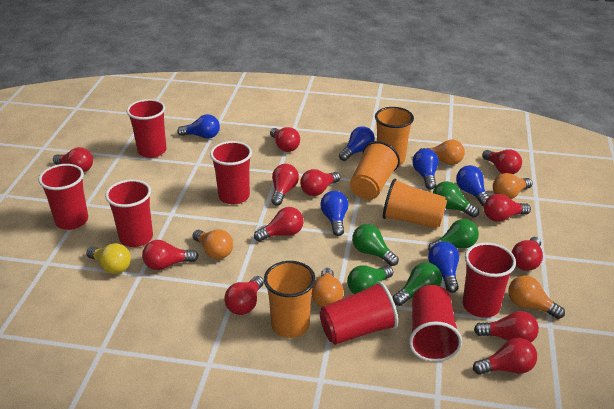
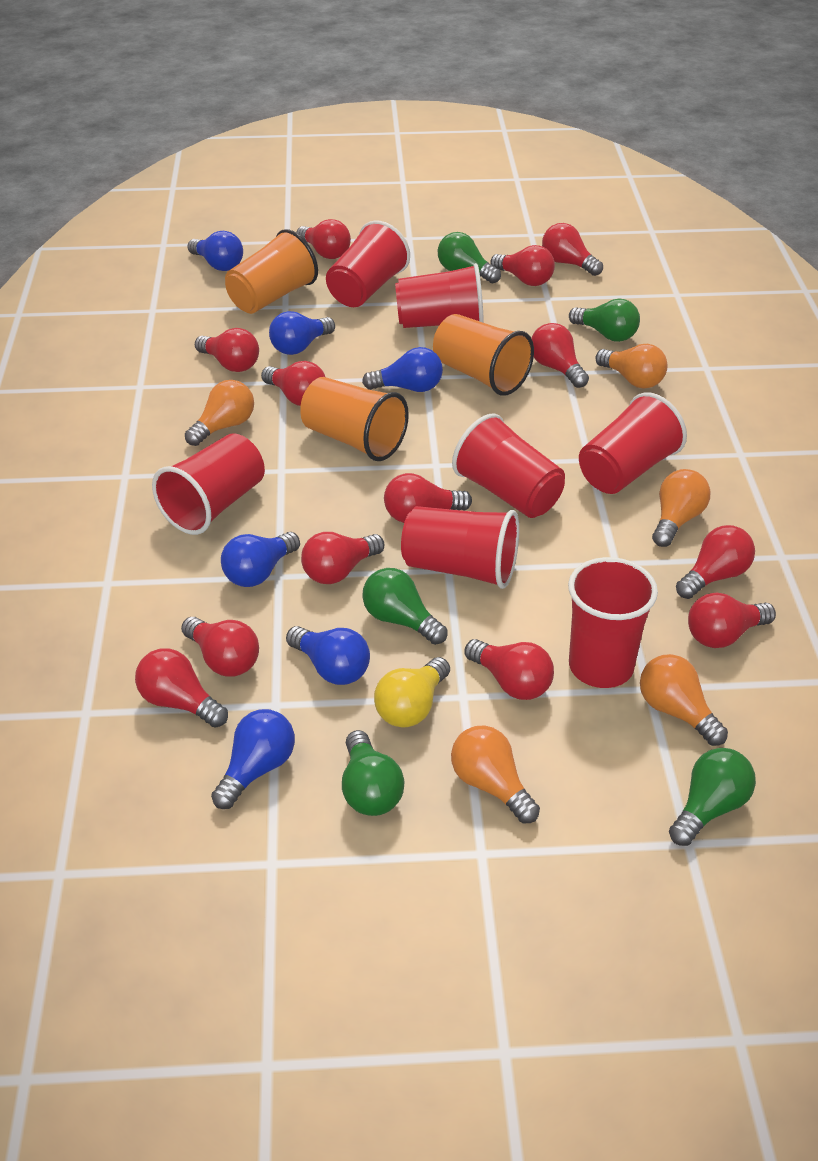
orange cup: 4 -> 3
red light bulb: 12 -> 13

